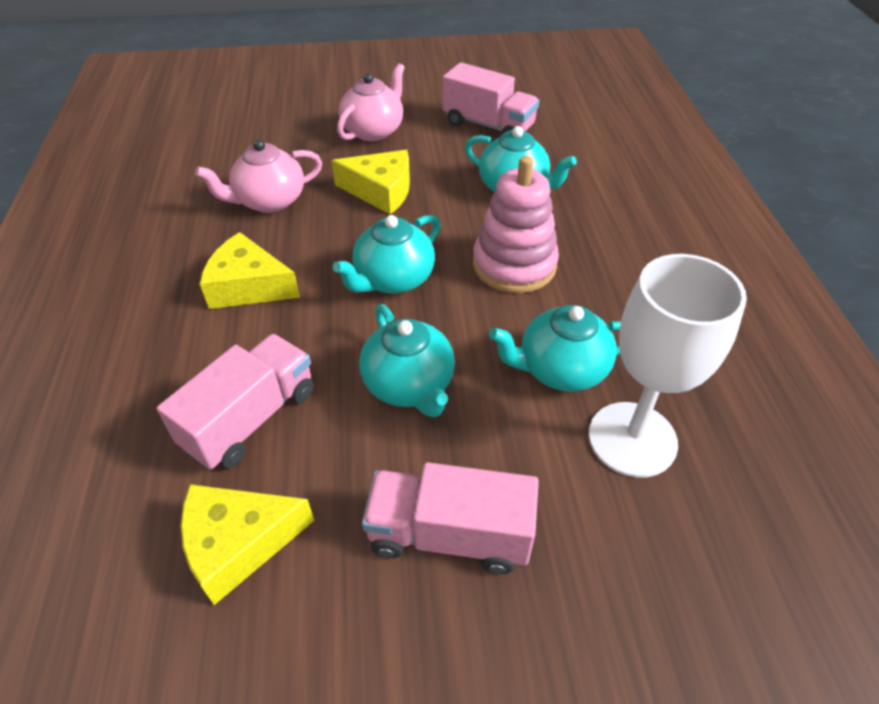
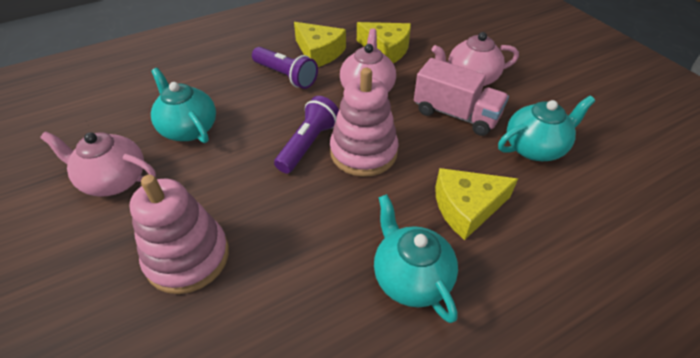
pink stacking toy: 1 -> 2
pink teapot: 2 -> 3
pink truck: 3 -> 1
purple flashlight: 0 -> 2
turquoise teapot: 4 -> 3
white goblet: 1 -> 0

